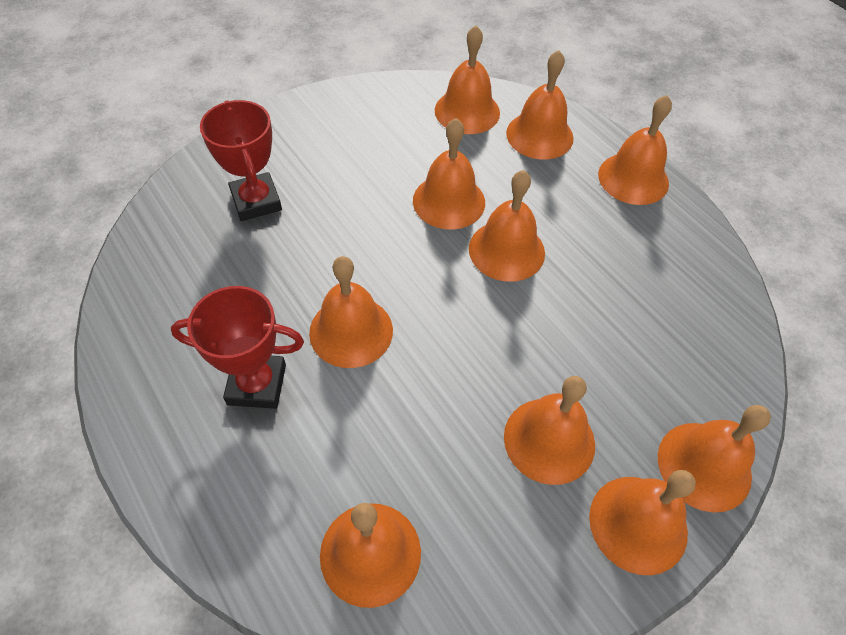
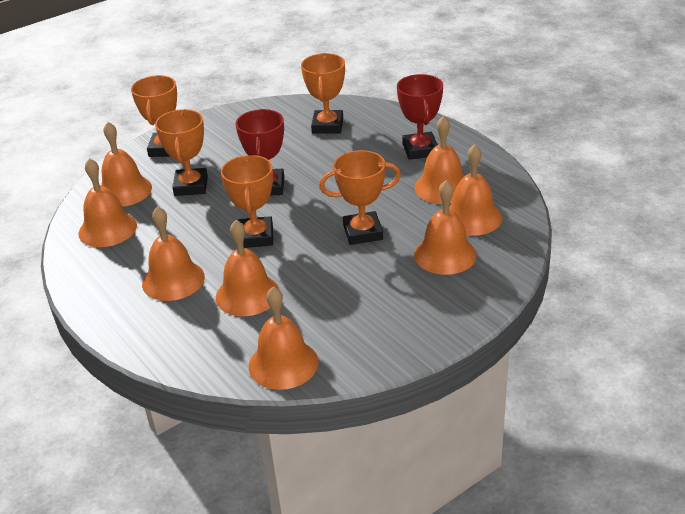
orange bell: 10 -> 8
orange trophy: 0 -> 5

